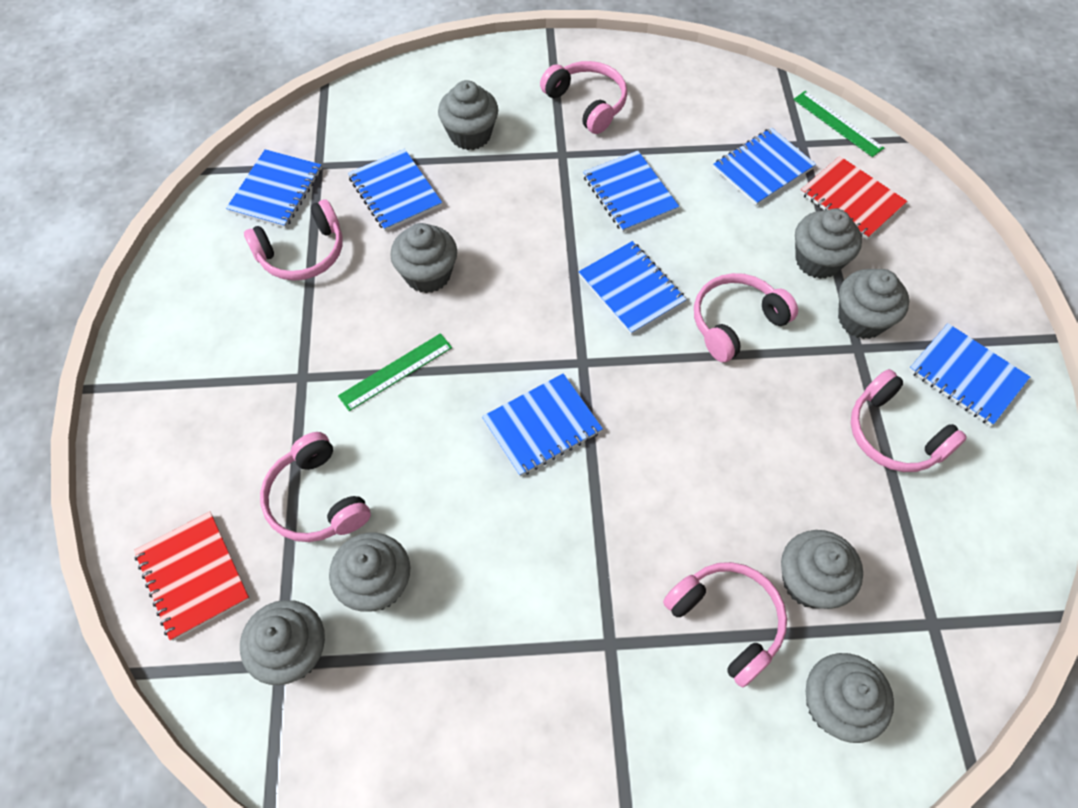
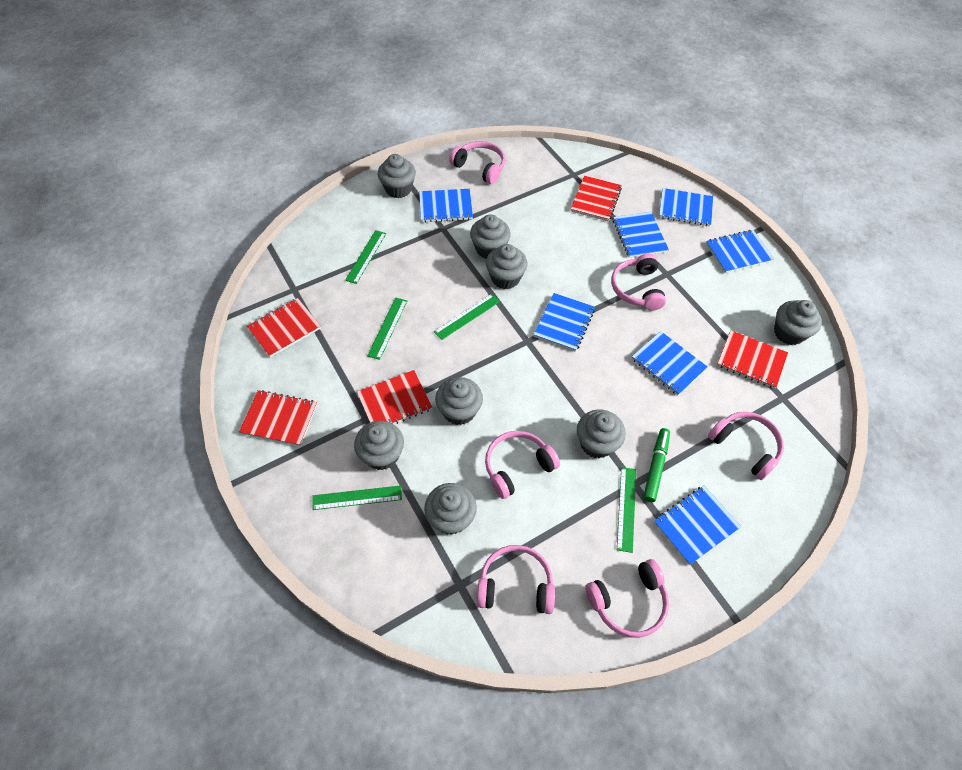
green marker: 0 -> 1
green ruler: 2 -> 5
red notebook: 2 -> 5

